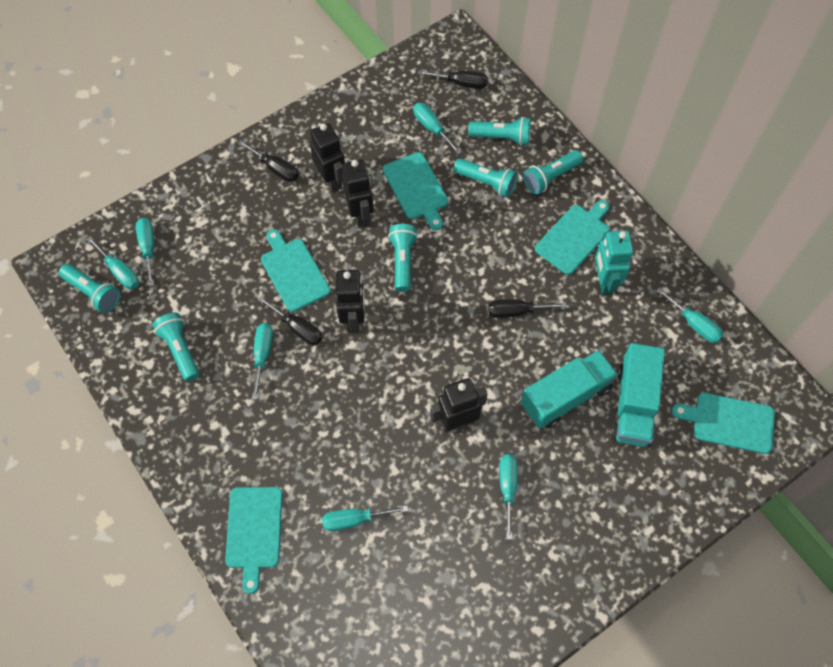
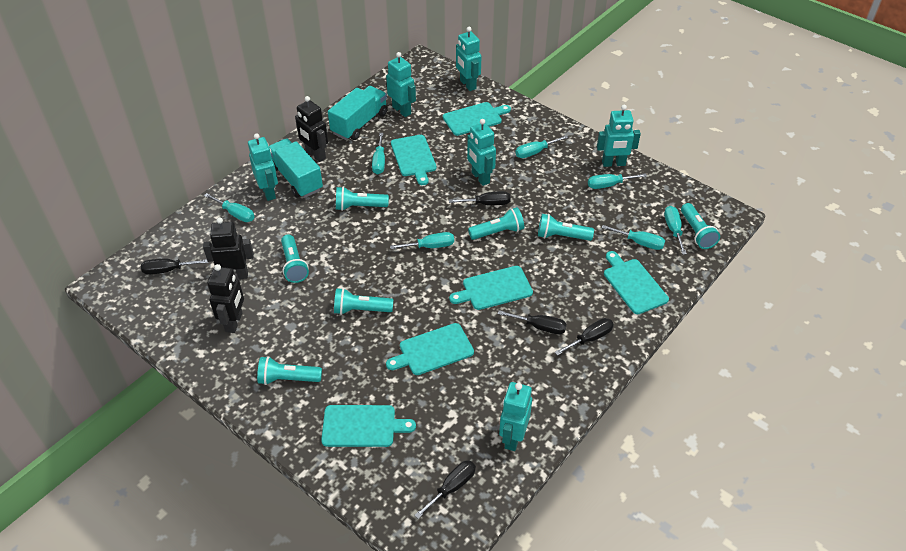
black robot: 4 -> 3
black screwdriver: 4 -> 5
turquoise cutting board: 5 -> 6
turquoise flashlight: 6 -> 7
turquoise robot: 1 -> 6

